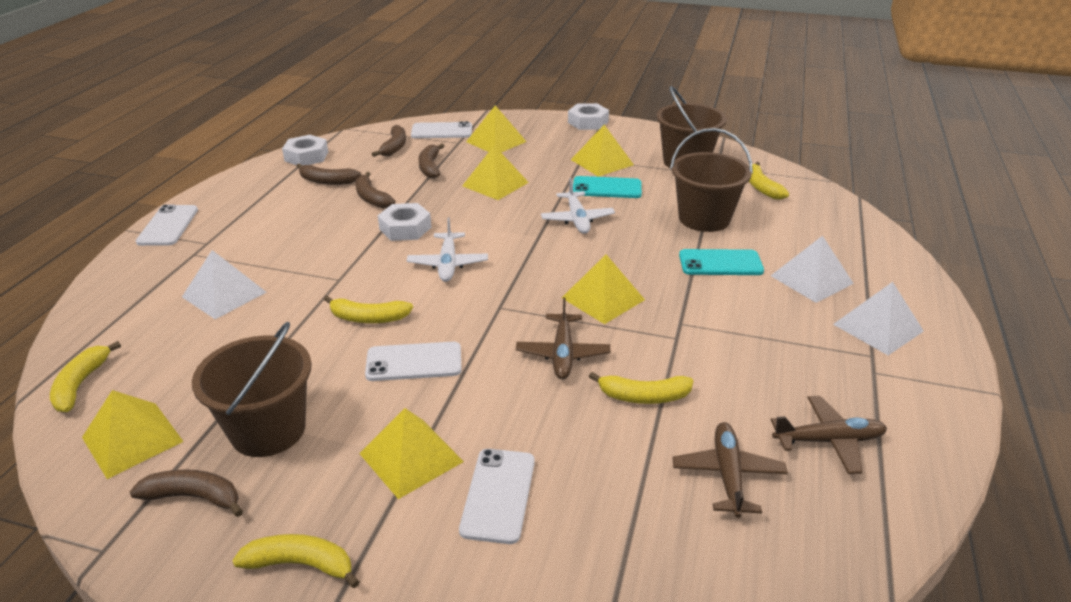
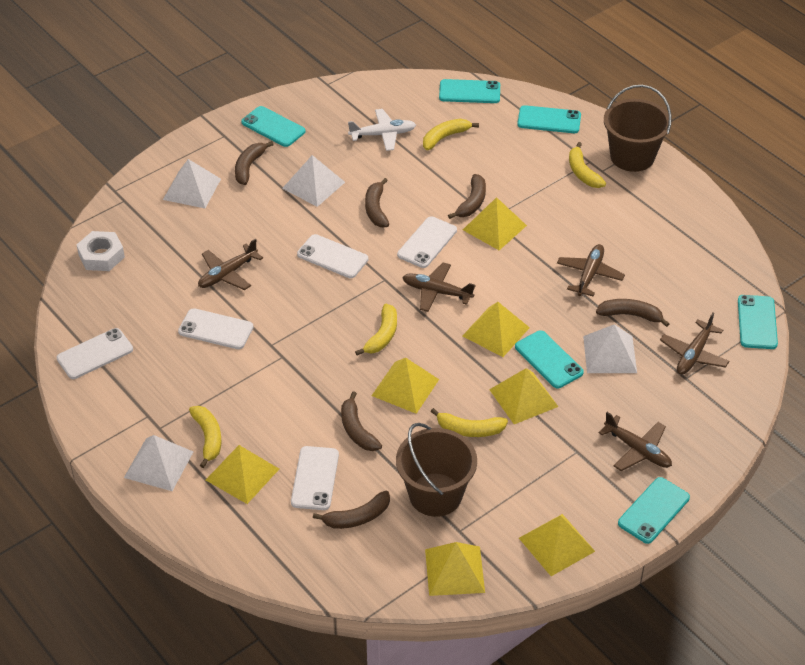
brown banana: 5 -> 6
brown bucket: 3 -> 2
brown plane: 3 -> 5
turquoise phone: 2 -> 6
white nut: 3 -> 1
white phone: 4 -> 5
white plane: 2 -> 1
white pyramid: 3 -> 4
yellow pyramid: 6 -> 7

